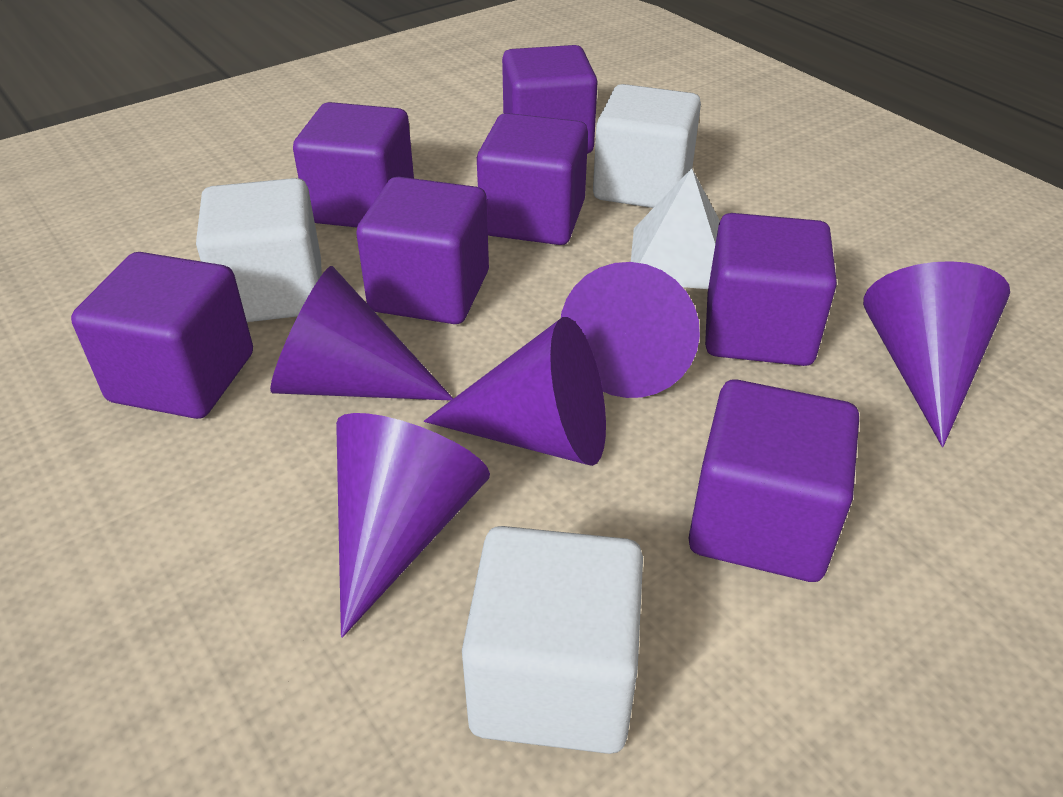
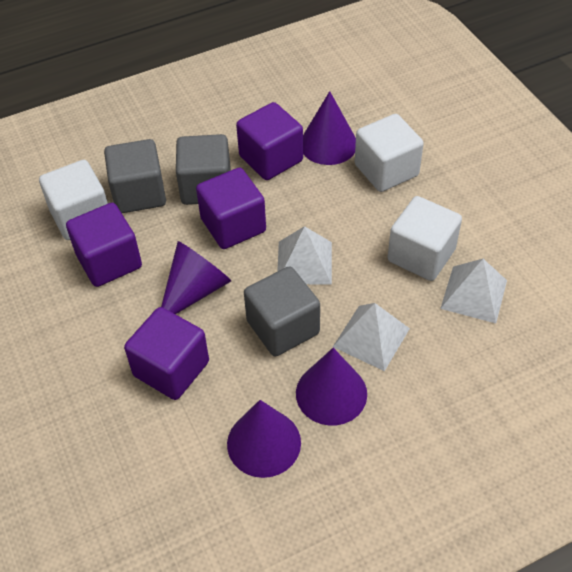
grey cube: 0 -> 3
purple cone: 5 -> 4
purple cube: 7 -> 4
white pyramid: 1 -> 3

